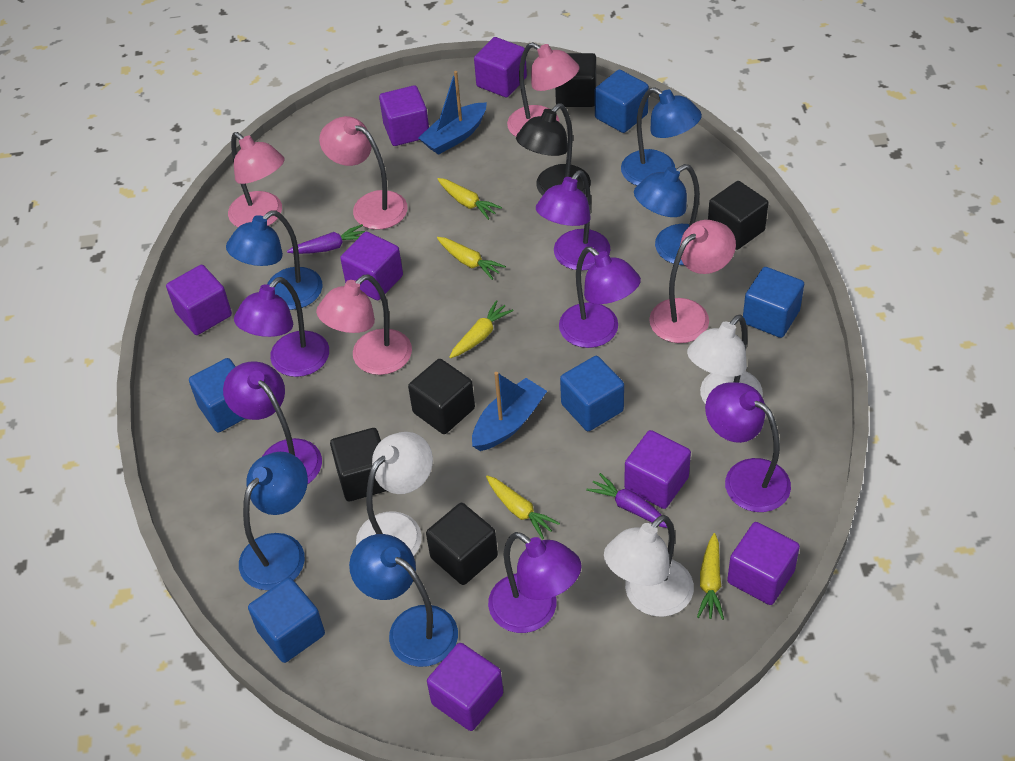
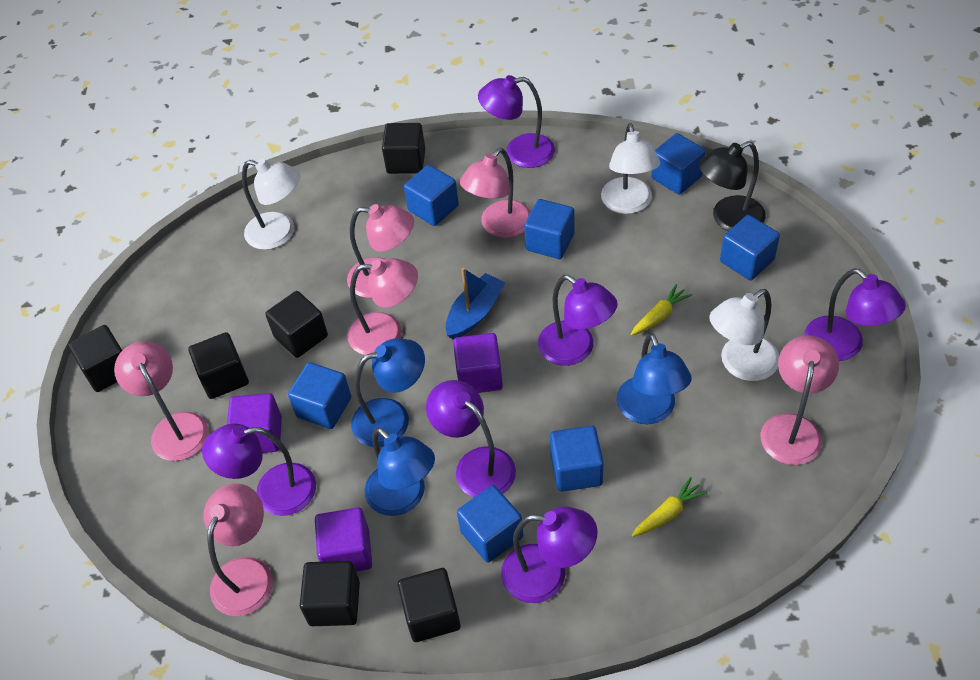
black cube: 5 -> 6
blue boat: 2 -> 1
blue cube: 5 -> 7
blue lamp: 5 -> 3
pink lamp: 5 -> 6
purple carrot: 2 -> 0
purple cube: 7 -> 3
yellow carrot: 5 -> 2

